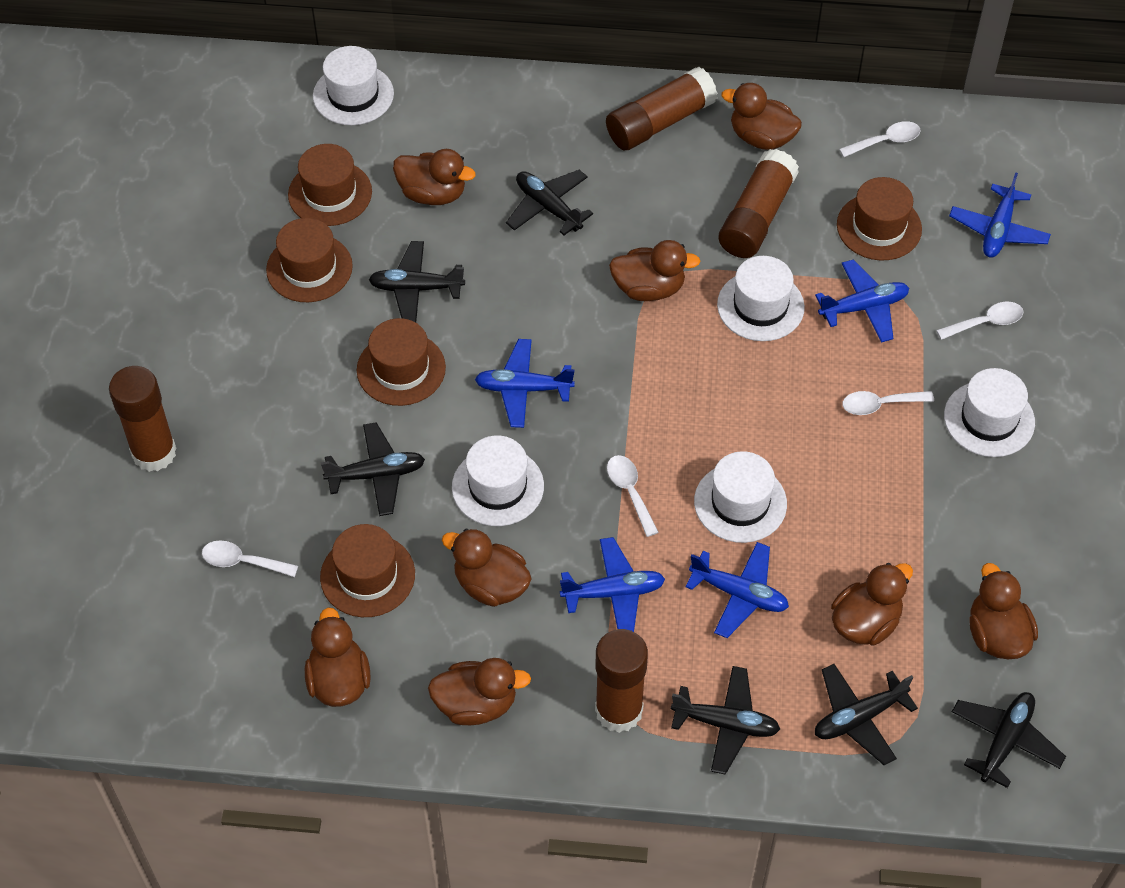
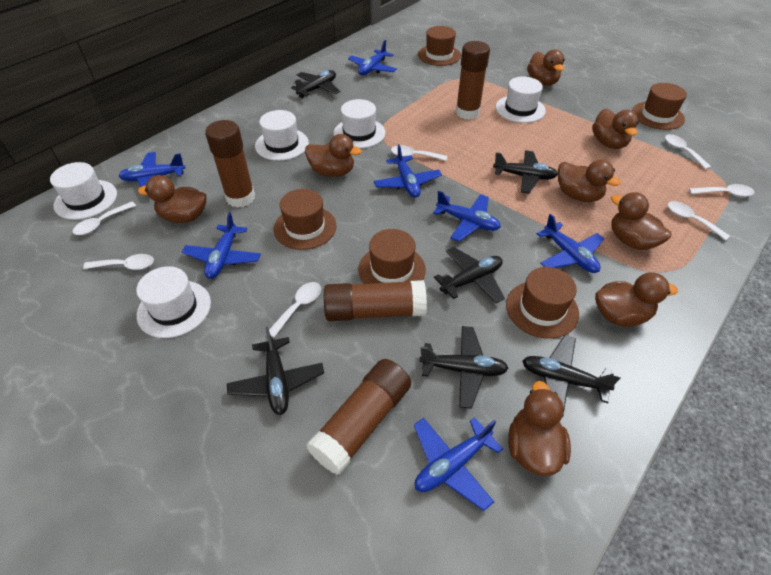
blue plane: 5 -> 7
white spoon: 5 -> 7

